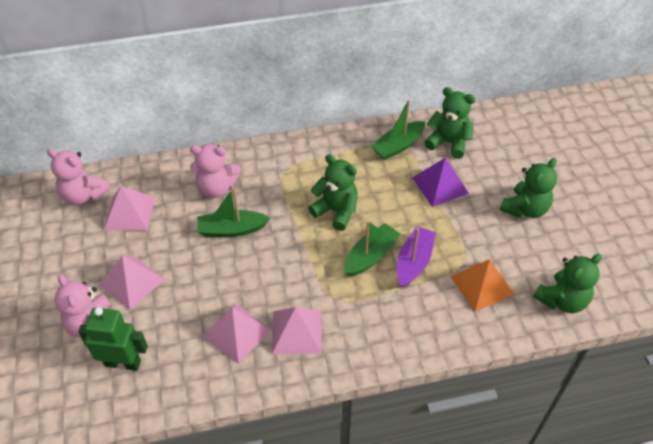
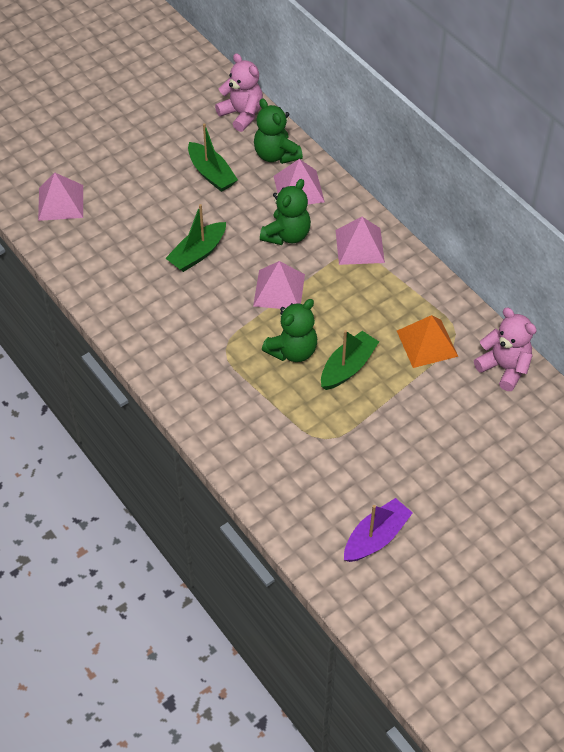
green robot: 1 -> 0
green teddy bear: 4 -> 3
pink teddy bear: 3 -> 2
purple pyramid: 1 -> 0

